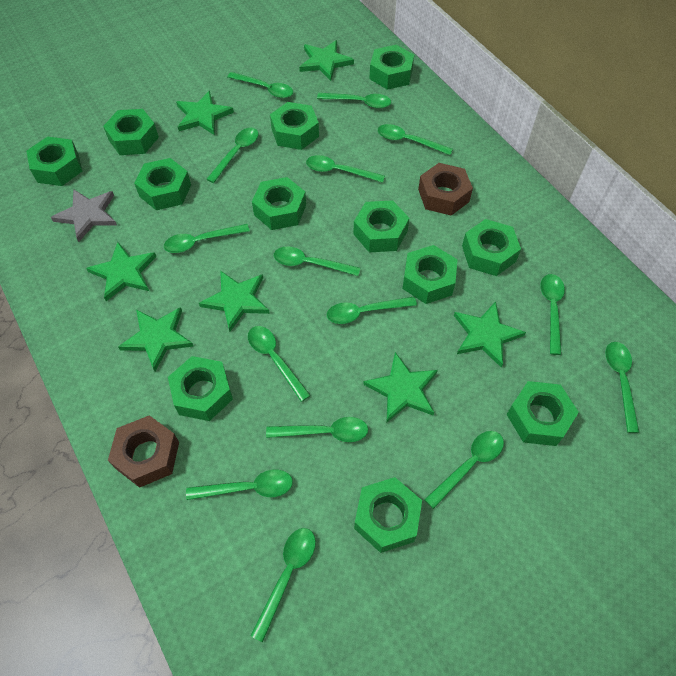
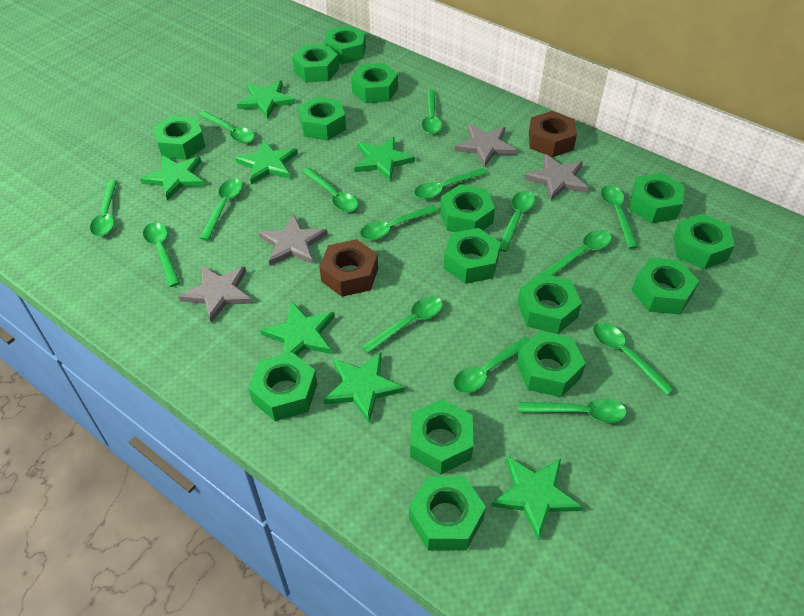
green nut: 12 -> 15
grey star: 1 -> 4

